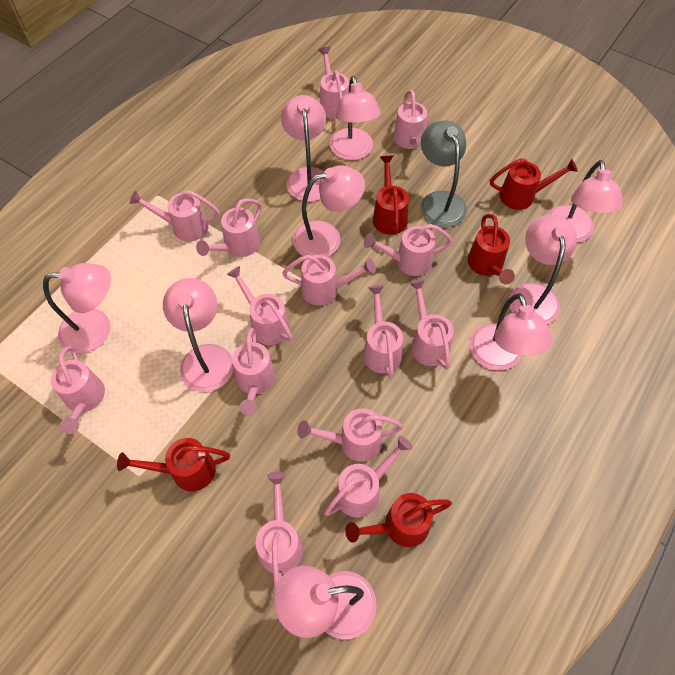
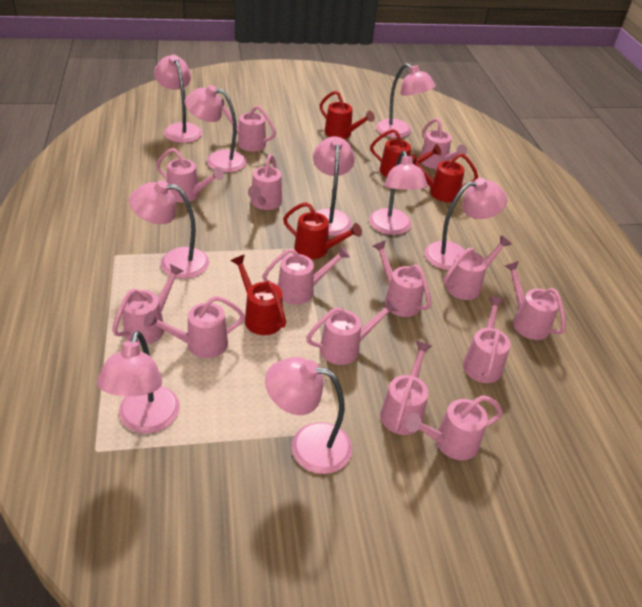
grey lamp: 1 -> 0

